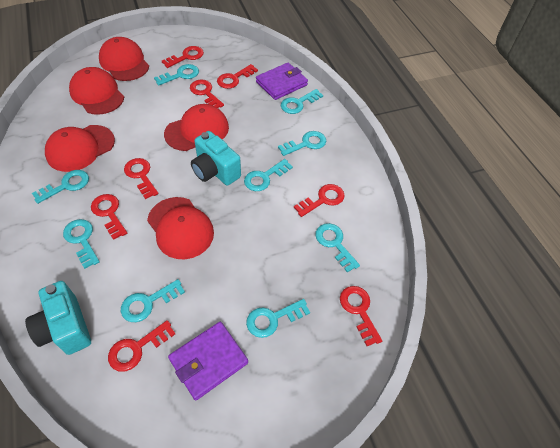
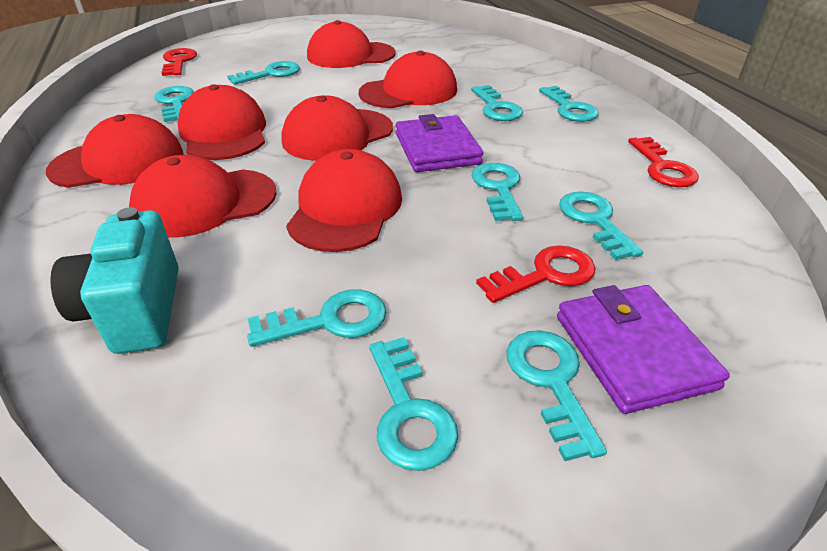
red cap: 5 -> 7
red key: 8 -> 3
turquoise camera: 2 -> 1

